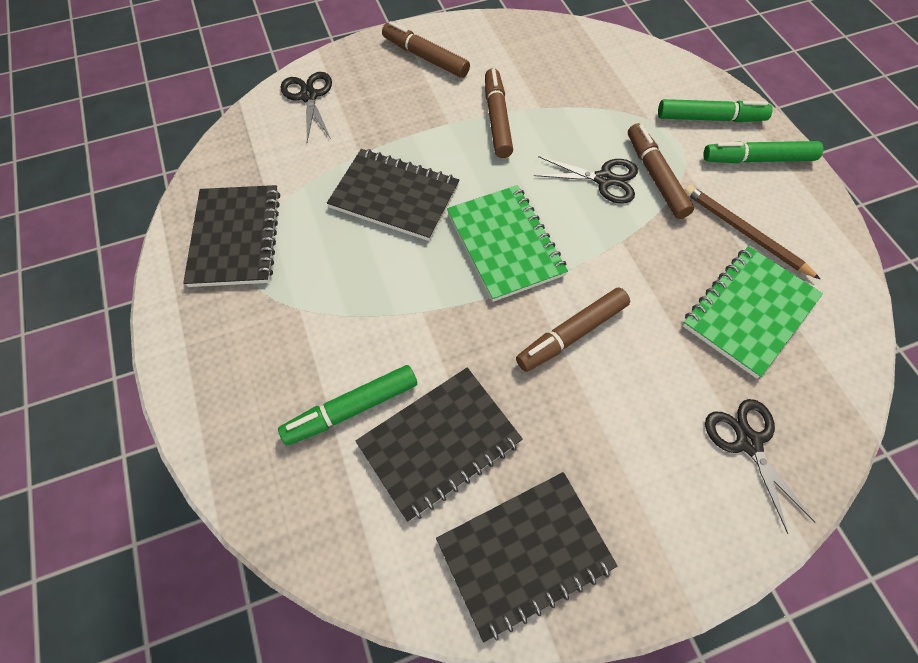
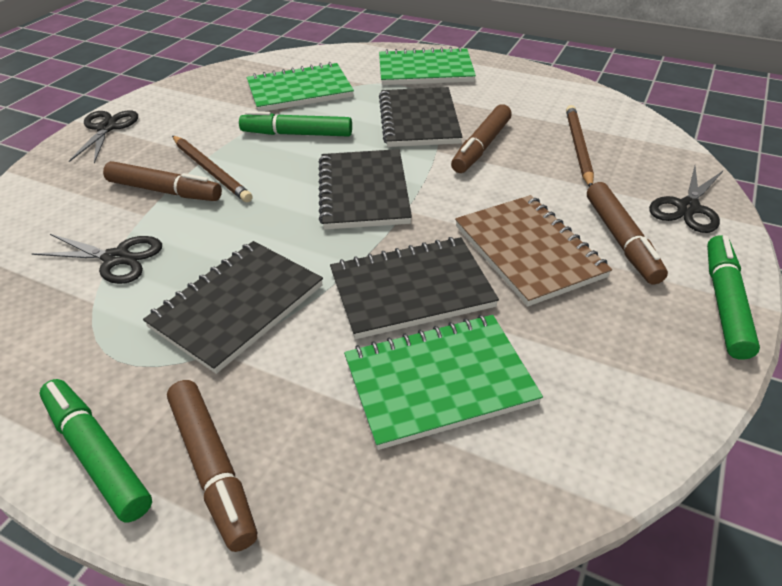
brown notebook: 0 -> 1
brown pencil: 1 -> 2
green notebook: 2 -> 3

